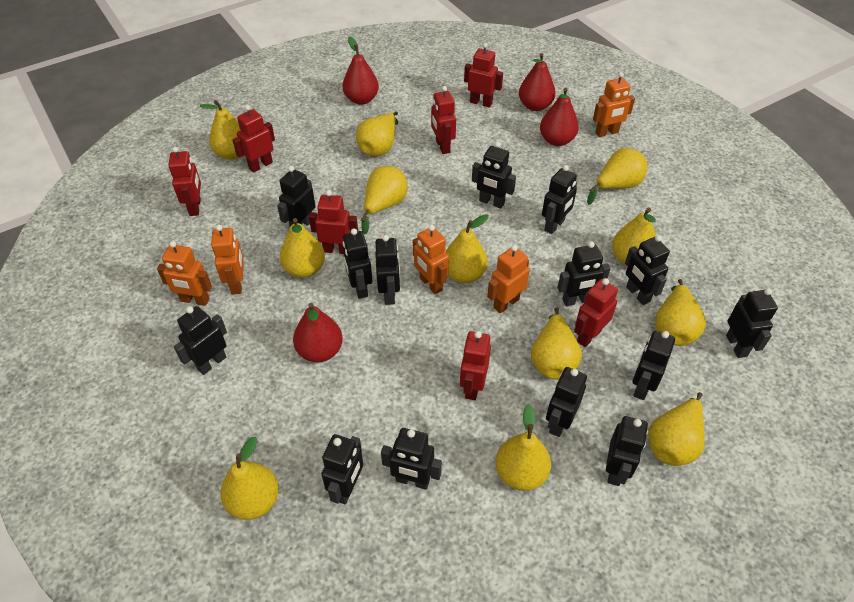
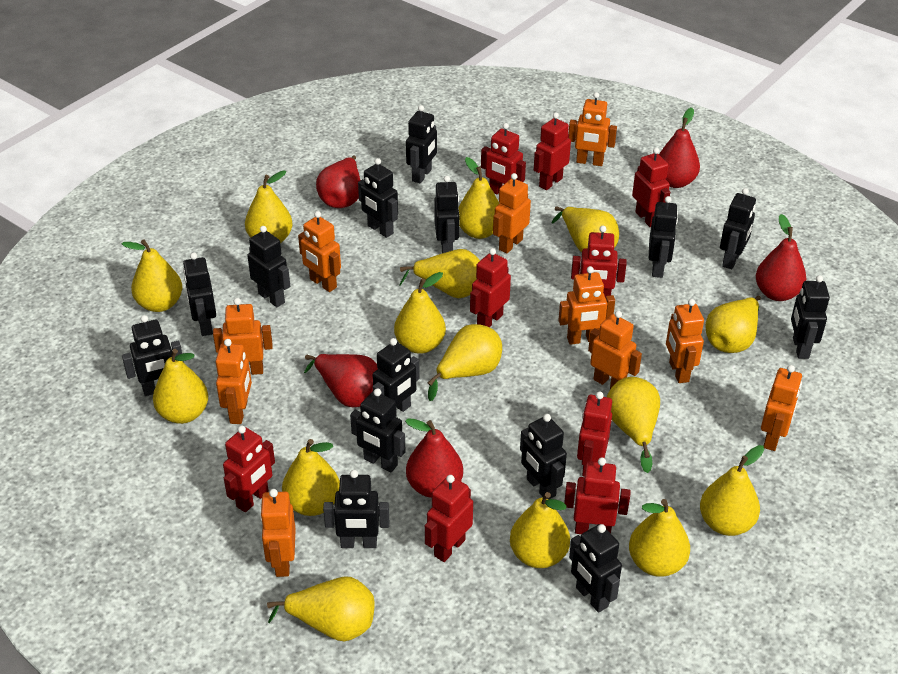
orange robot: 5 -> 10
red pear: 4 -> 5
red robot: 7 -> 9
yellow pear: 12 -> 15

